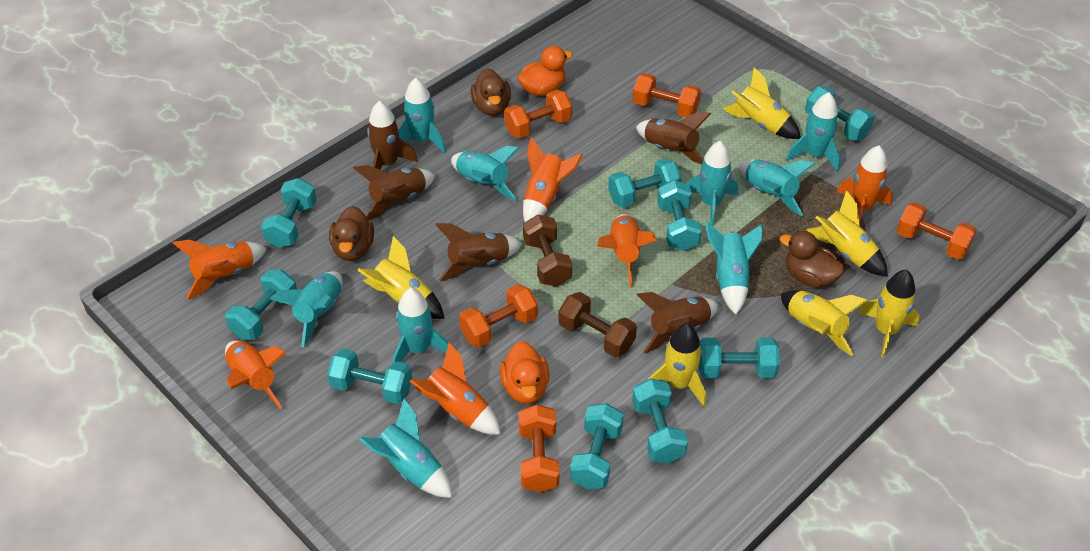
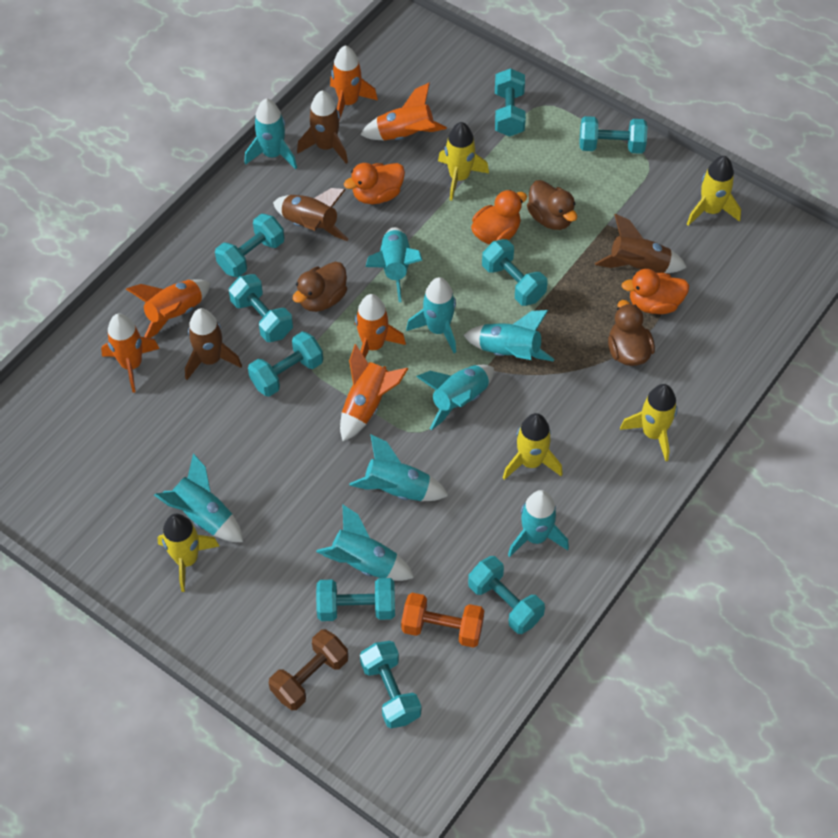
brown dumbbell: 2 -> 1
brown rocket: 5 -> 4
orange duck: 2 -> 3
orange dumbbell: 5 -> 1
yellow rocket: 6 -> 5

